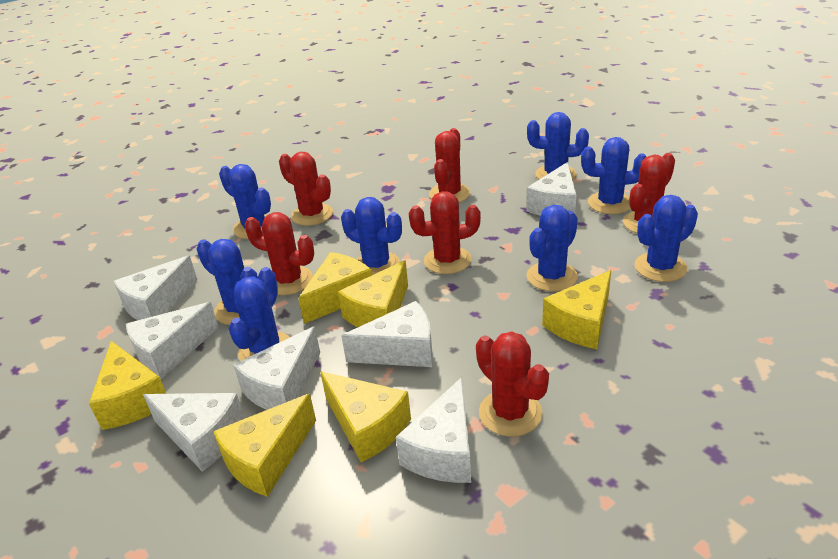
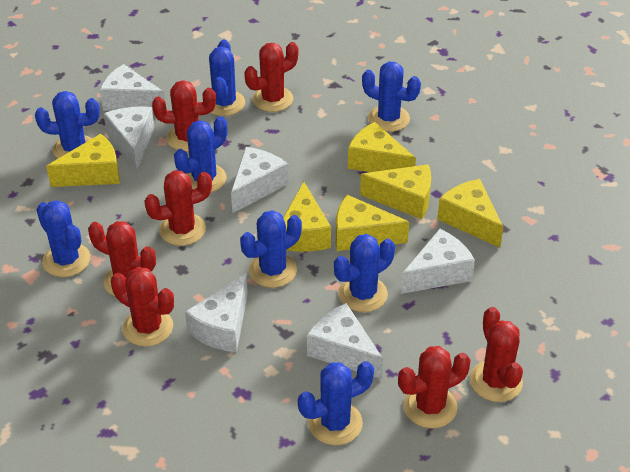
red cactus: 6 -> 7
white cheese: 7 -> 6

